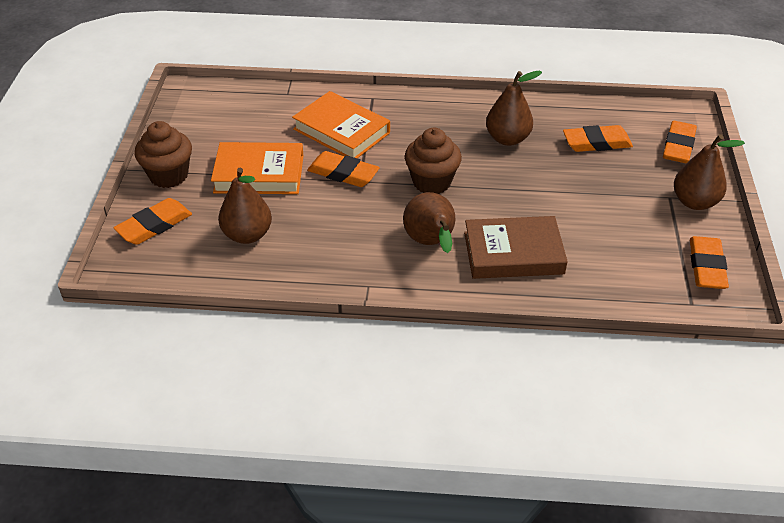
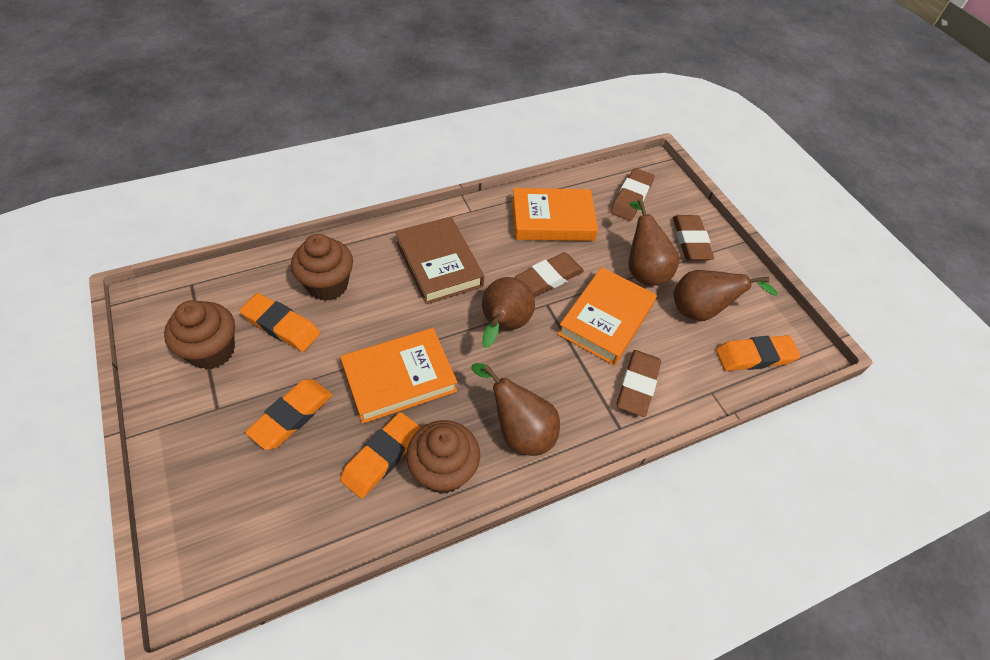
brown cupcake: 2 -> 3
brown eraser: 0 -> 4
orange book: 2 -> 3
orange eraser: 5 -> 4

